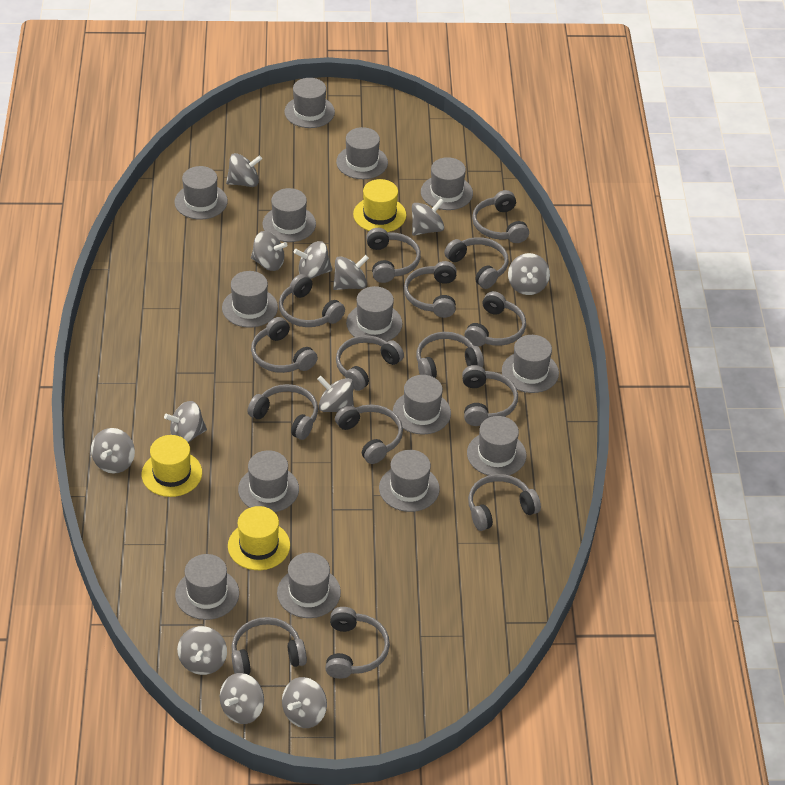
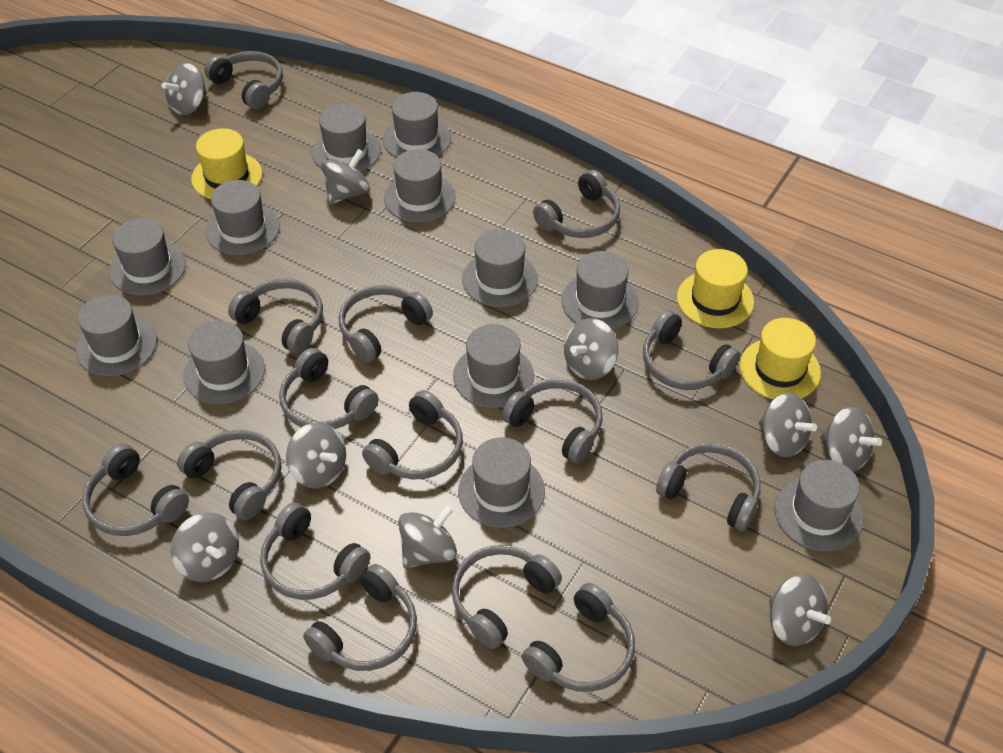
grey hat: 14 -> 12
grey spinning top: 12 -> 9

